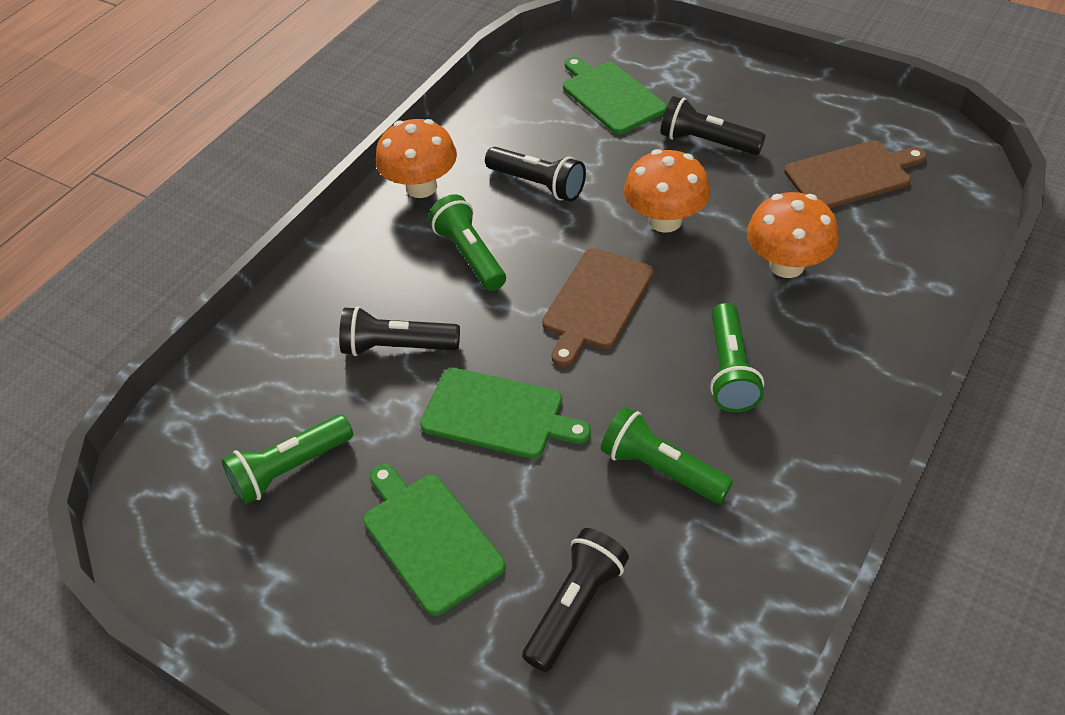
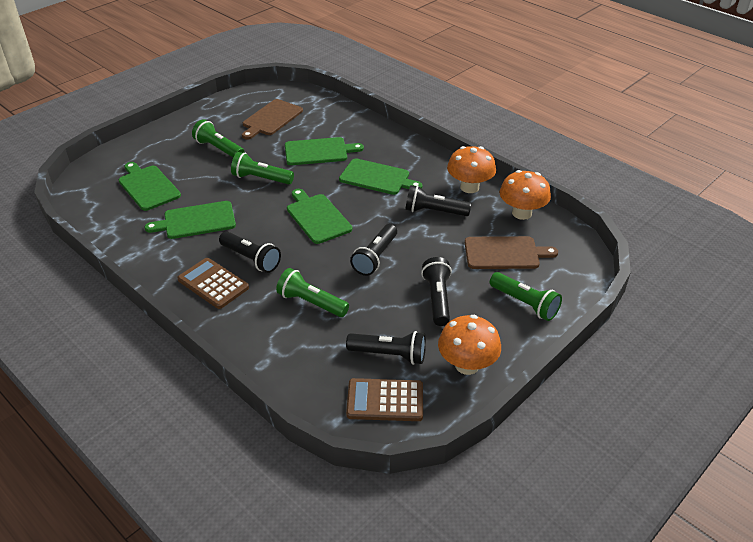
black flashlight: 4 -> 5
brown calculator: 0 -> 2
green cutting board: 3 -> 5

